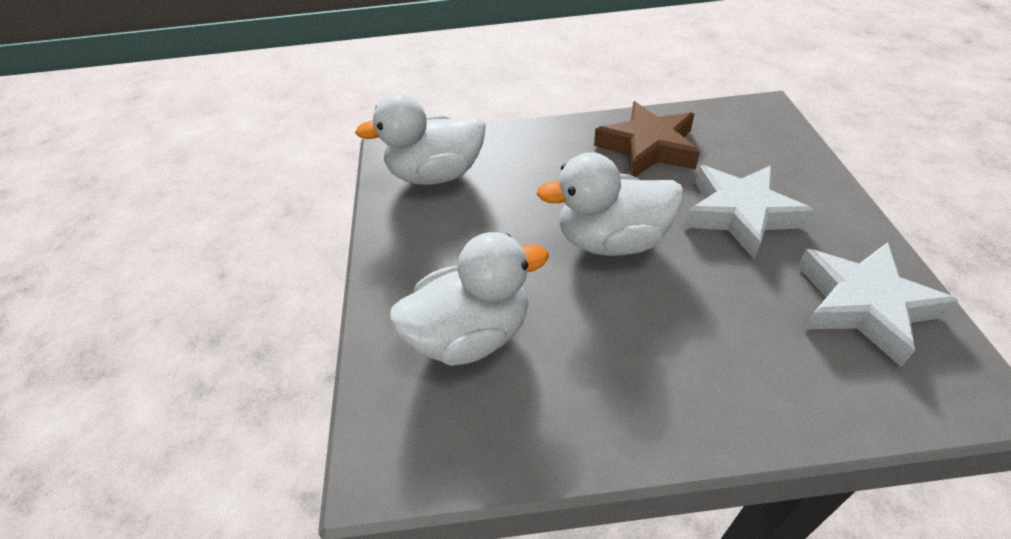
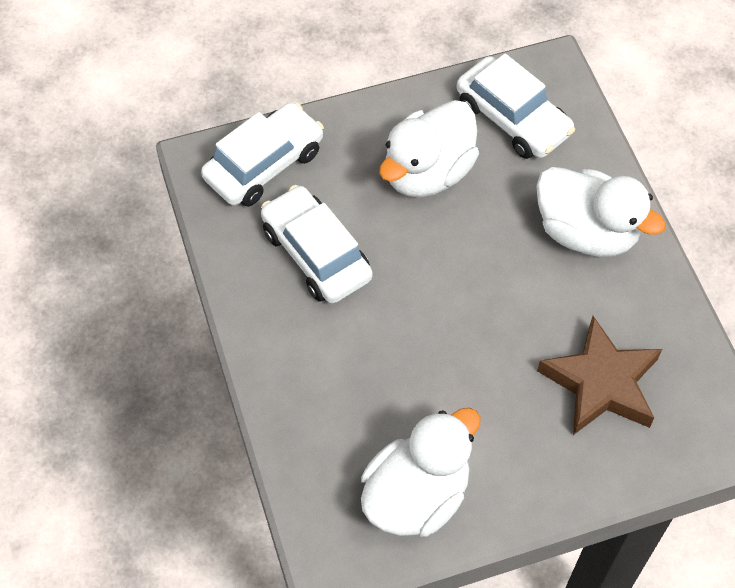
white car: 0 -> 3
white star: 2 -> 0

